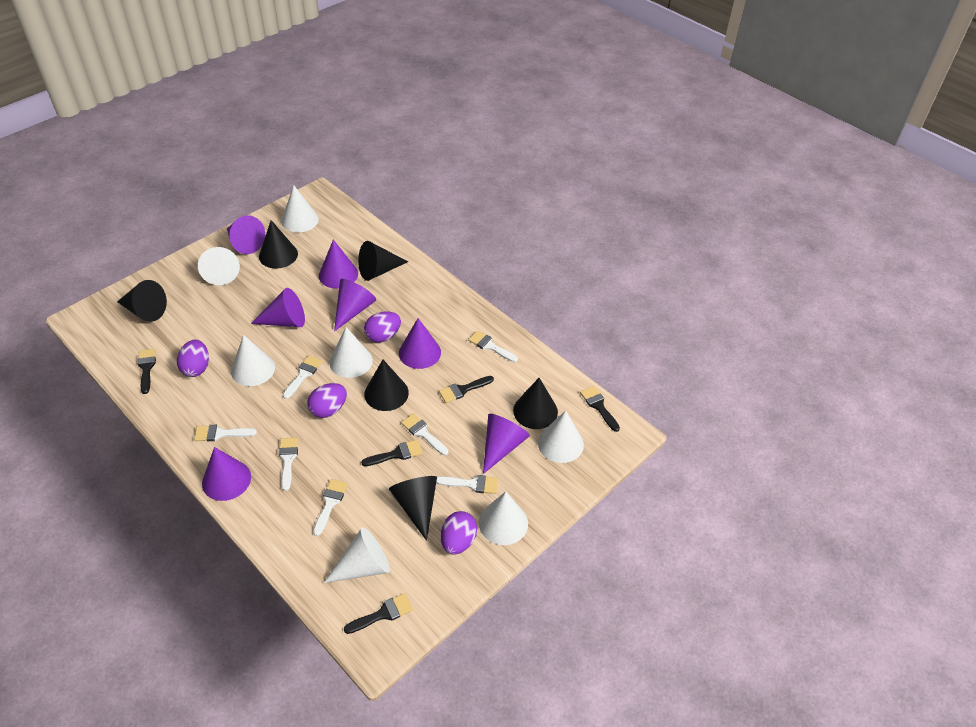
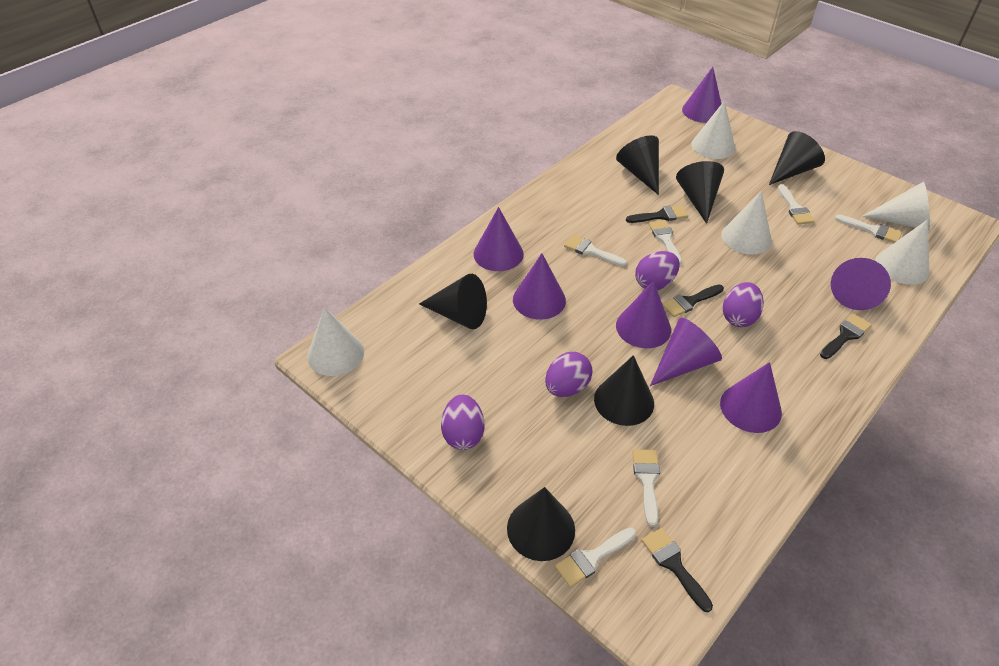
black brush: 5 -> 4
white brush: 7 -> 6
white cone: 7 -> 5

